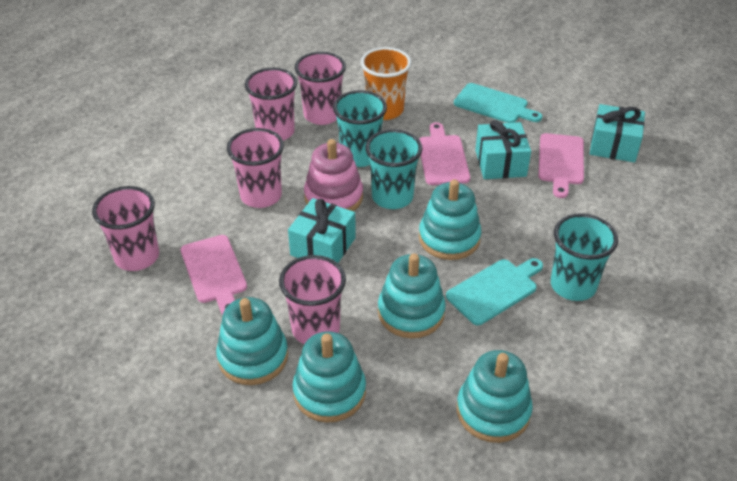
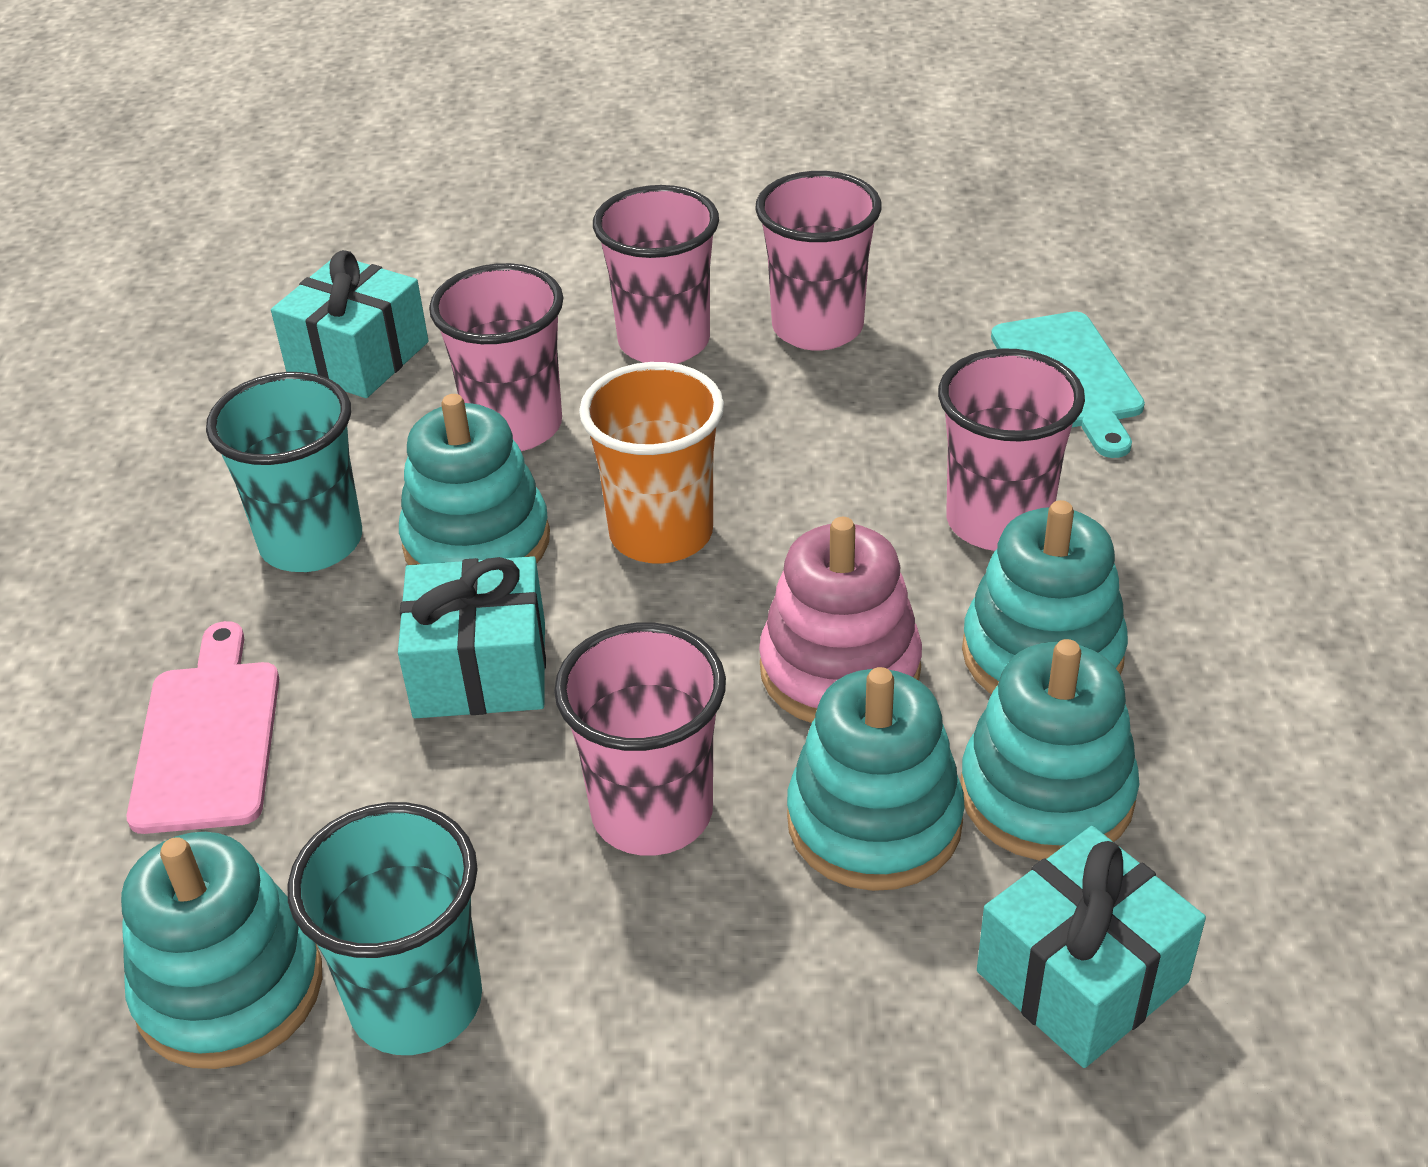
pink cutting board: 3 -> 1
turquoise cup: 3 -> 2
turquoise cutting board: 2 -> 1

